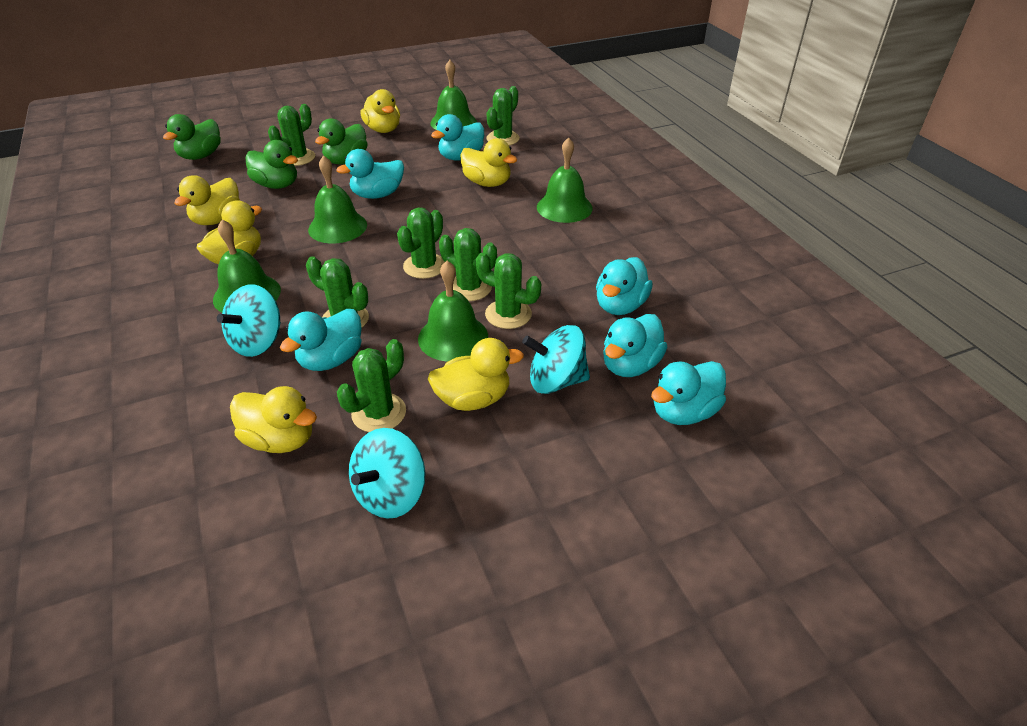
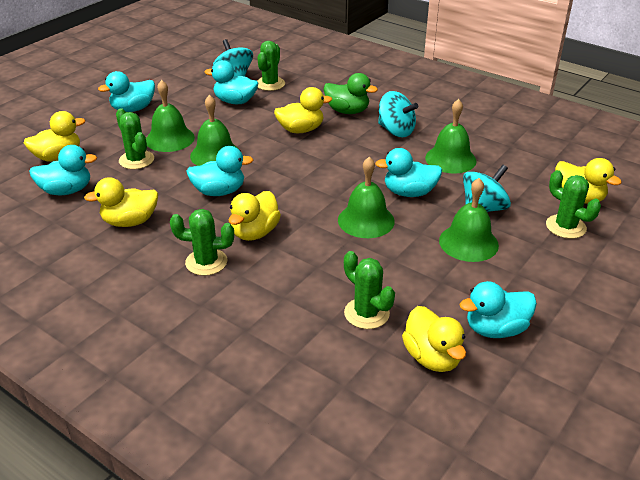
green cactus: 7 -> 5
green duck: 3 -> 1

